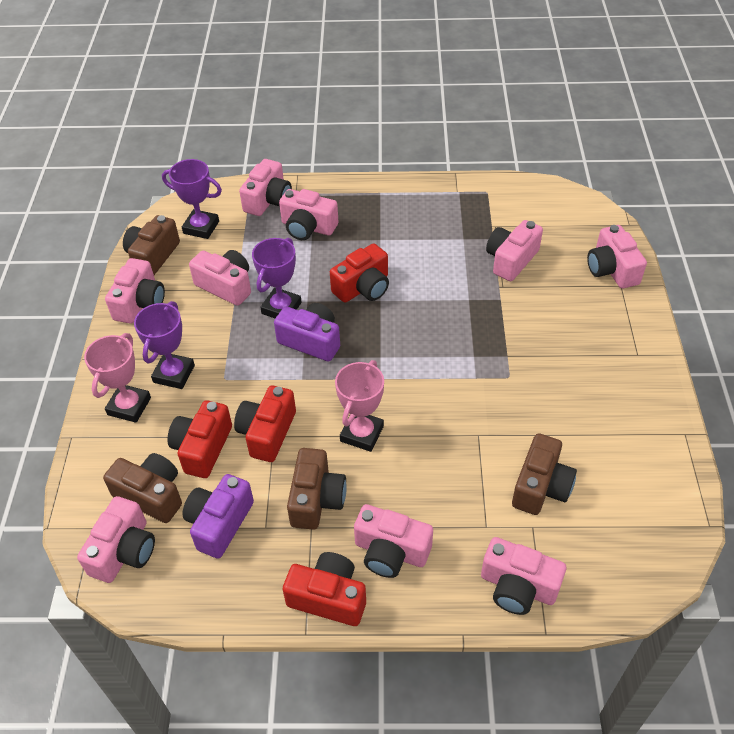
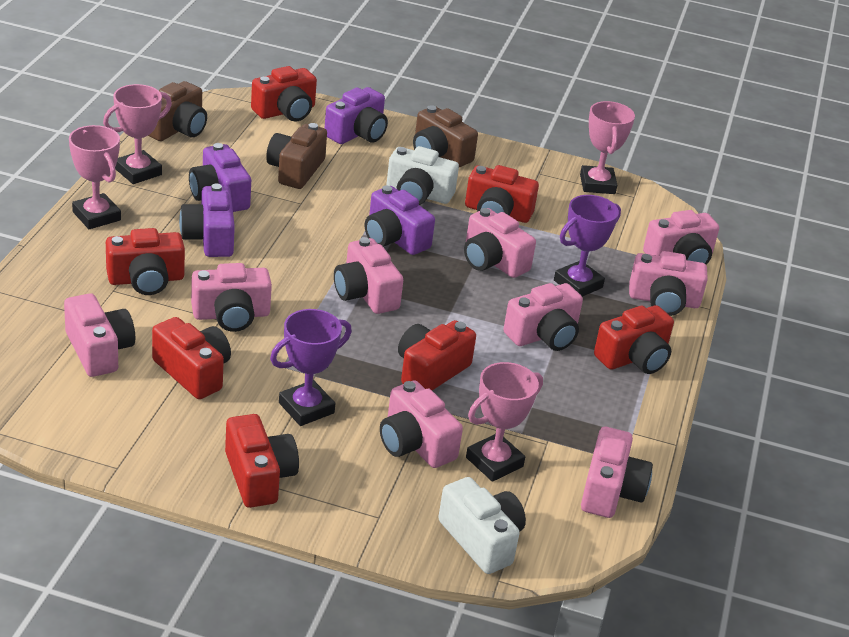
brown camera: 4 -> 3
pink trophy: 2 -> 4
purple camera: 2 -> 4
purple trophy: 3 -> 2
red camera: 4 -> 7
white camera: 0 -> 2

